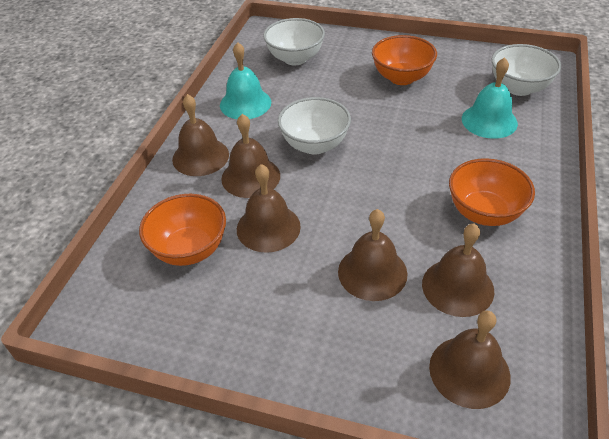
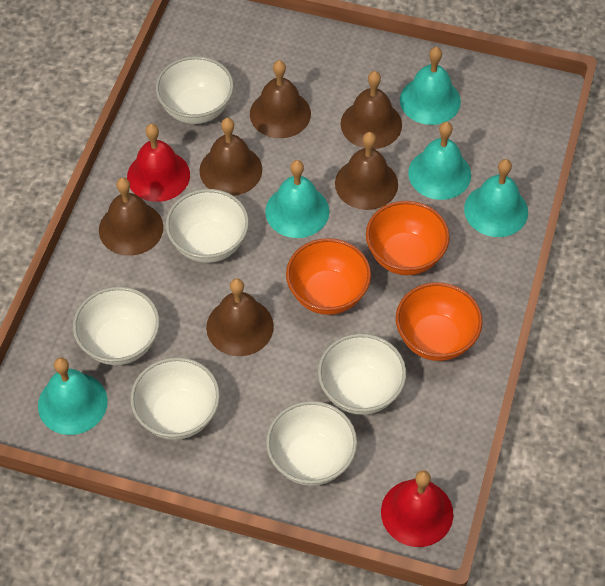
red bell: 0 -> 2
turquoise bell: 2 -> 5
white bowl: 3 -> 6

